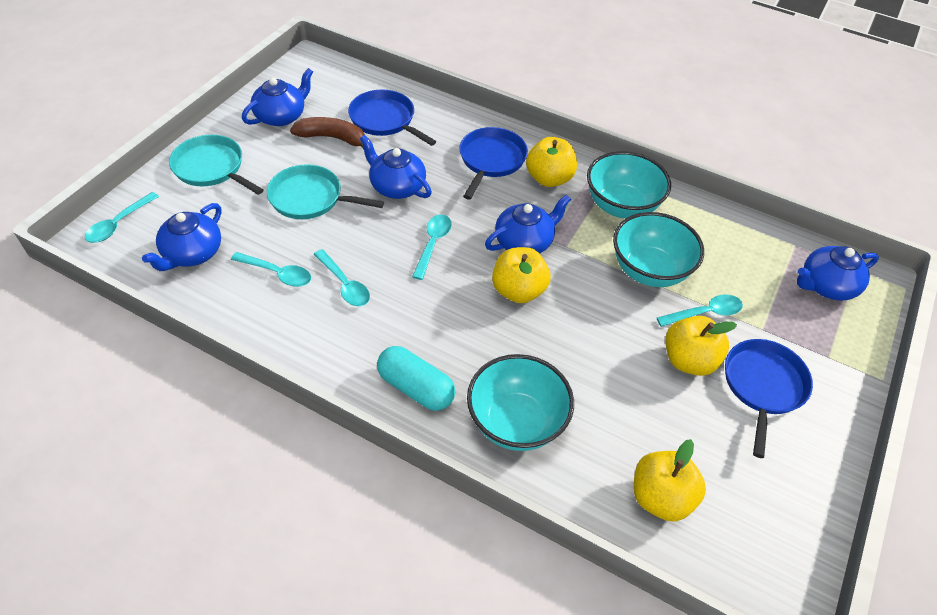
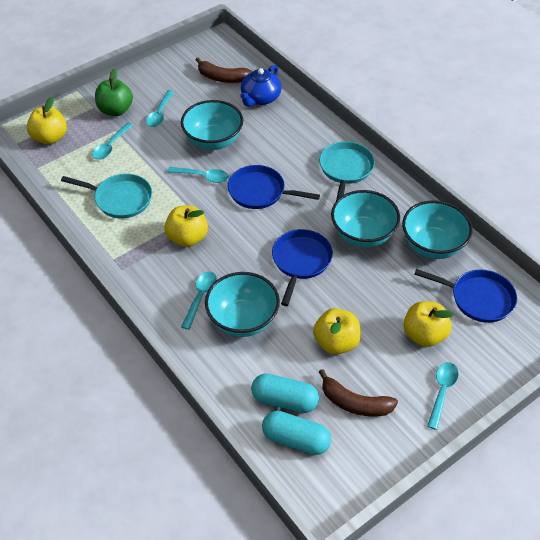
blue teapot: 5 -> 1
brown banana: 1 -> 2
green apple: 0 -> 1
turquoise bowl: 3 -> 4
turquoise capsule: 1 -> 2

